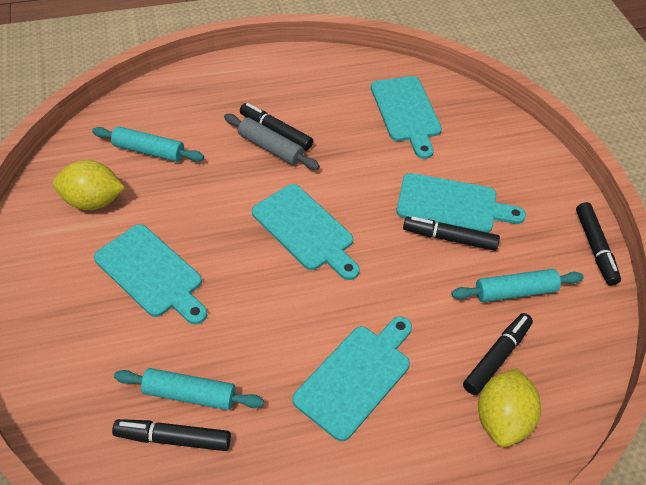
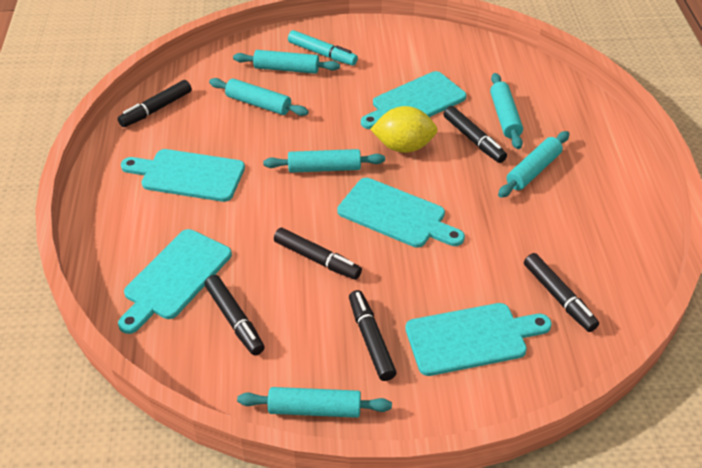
black marker: 5 -> 6
grey rolling pin: 1 -> 0
turquoise marker: 0 -> 1
turquoise rolling pin: 3 -> 6
yellow lemon: 2 -> 1

